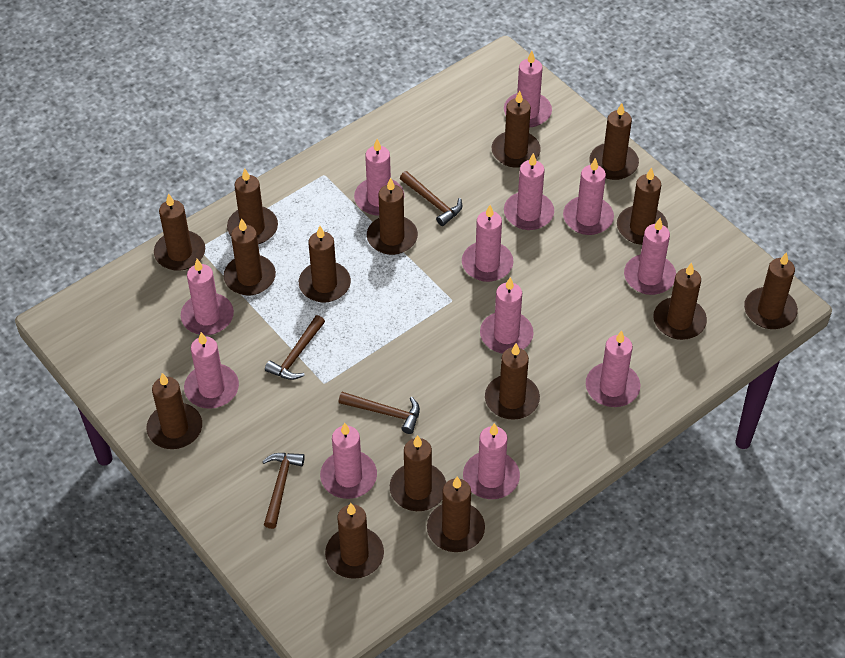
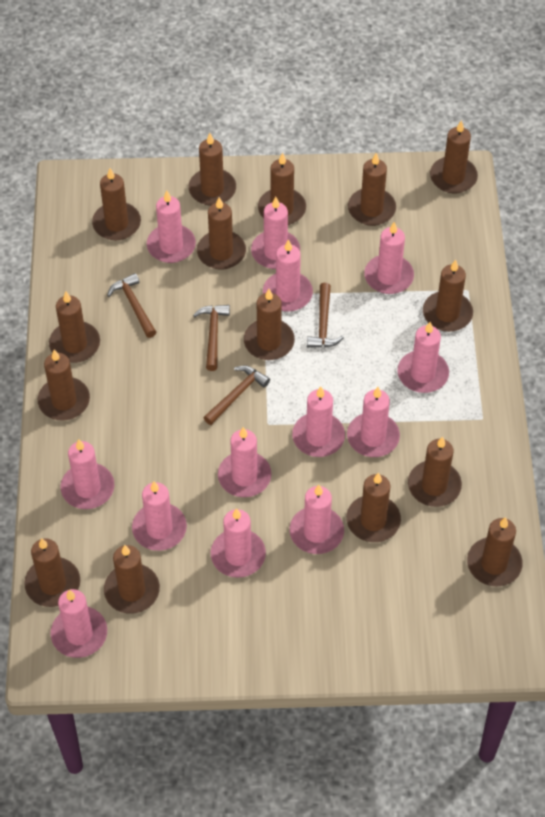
pink candle: 12 -> 13

